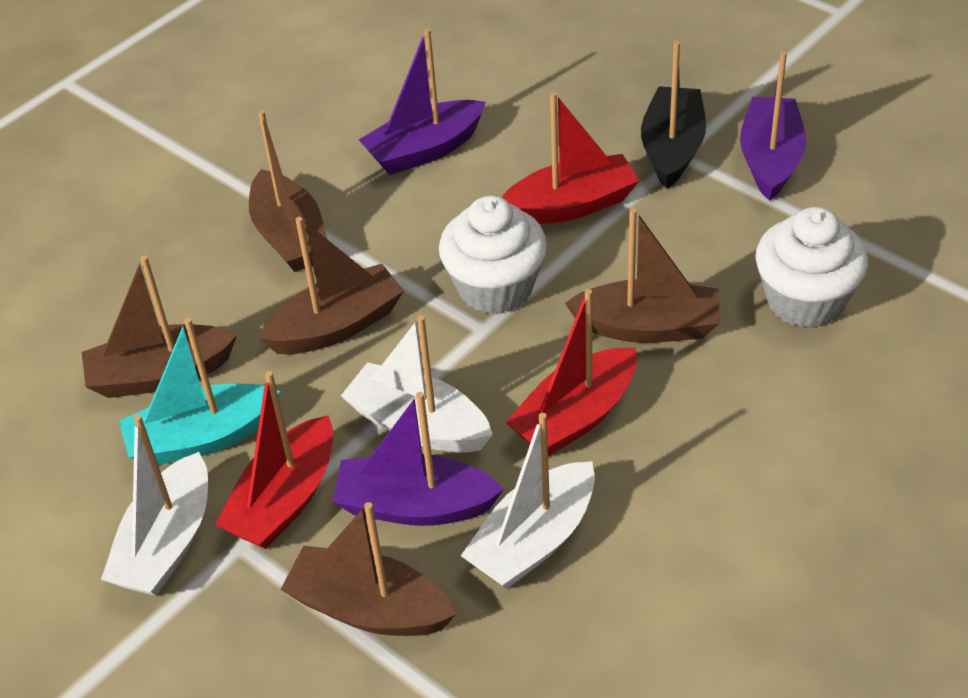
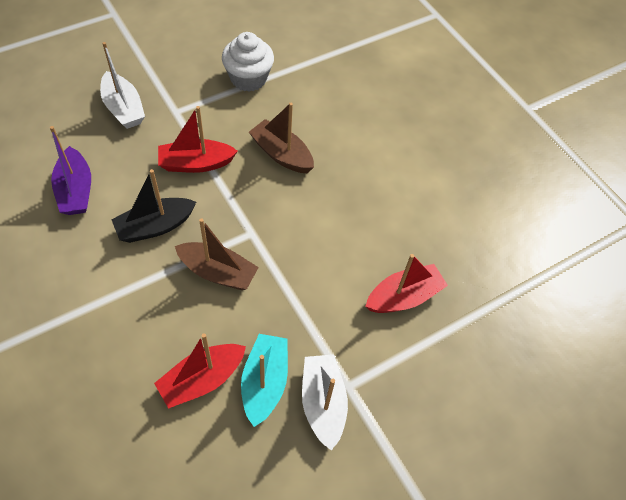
brown boat: 5 -> 2
purple boat: 3 -> 1
white boat: 3 -> 2
white cupcake: 2 -> 1

